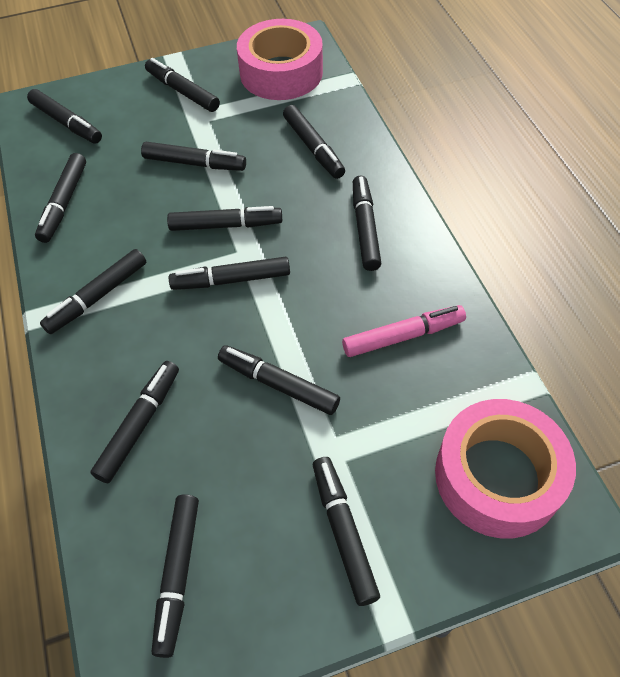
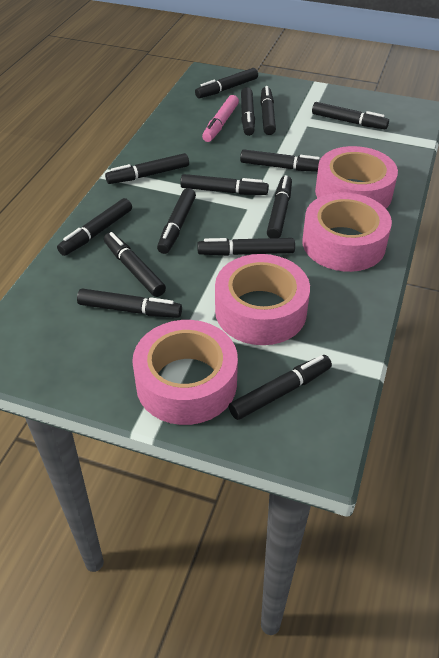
black marker: 13 -> 14
pink tape: 2 -> 4

